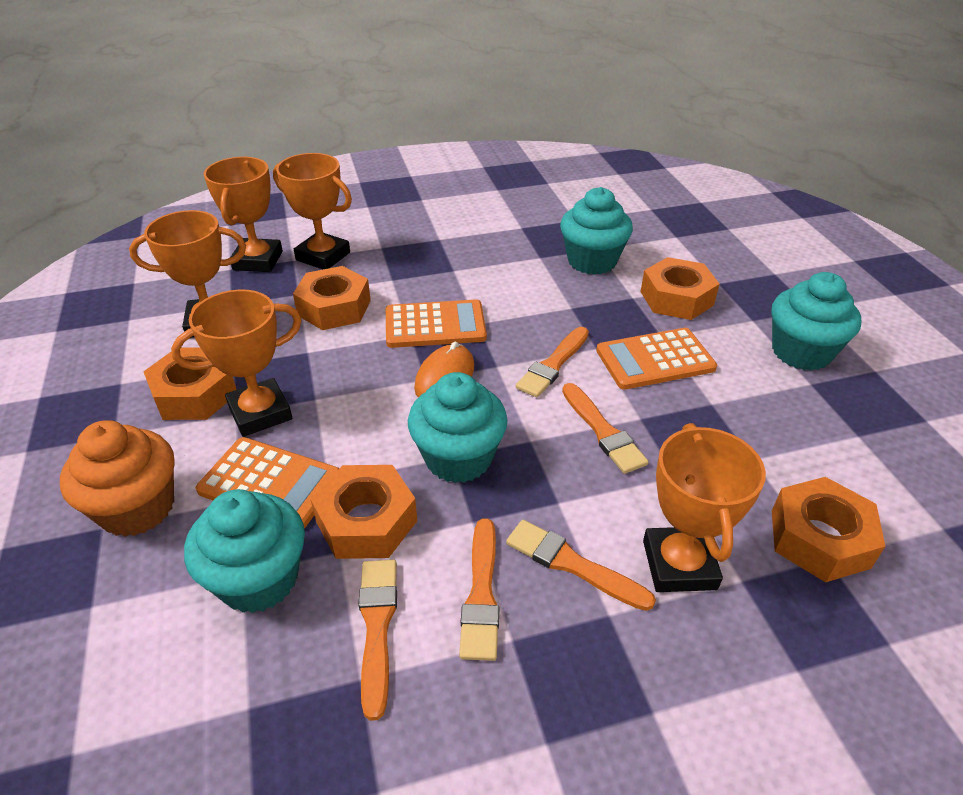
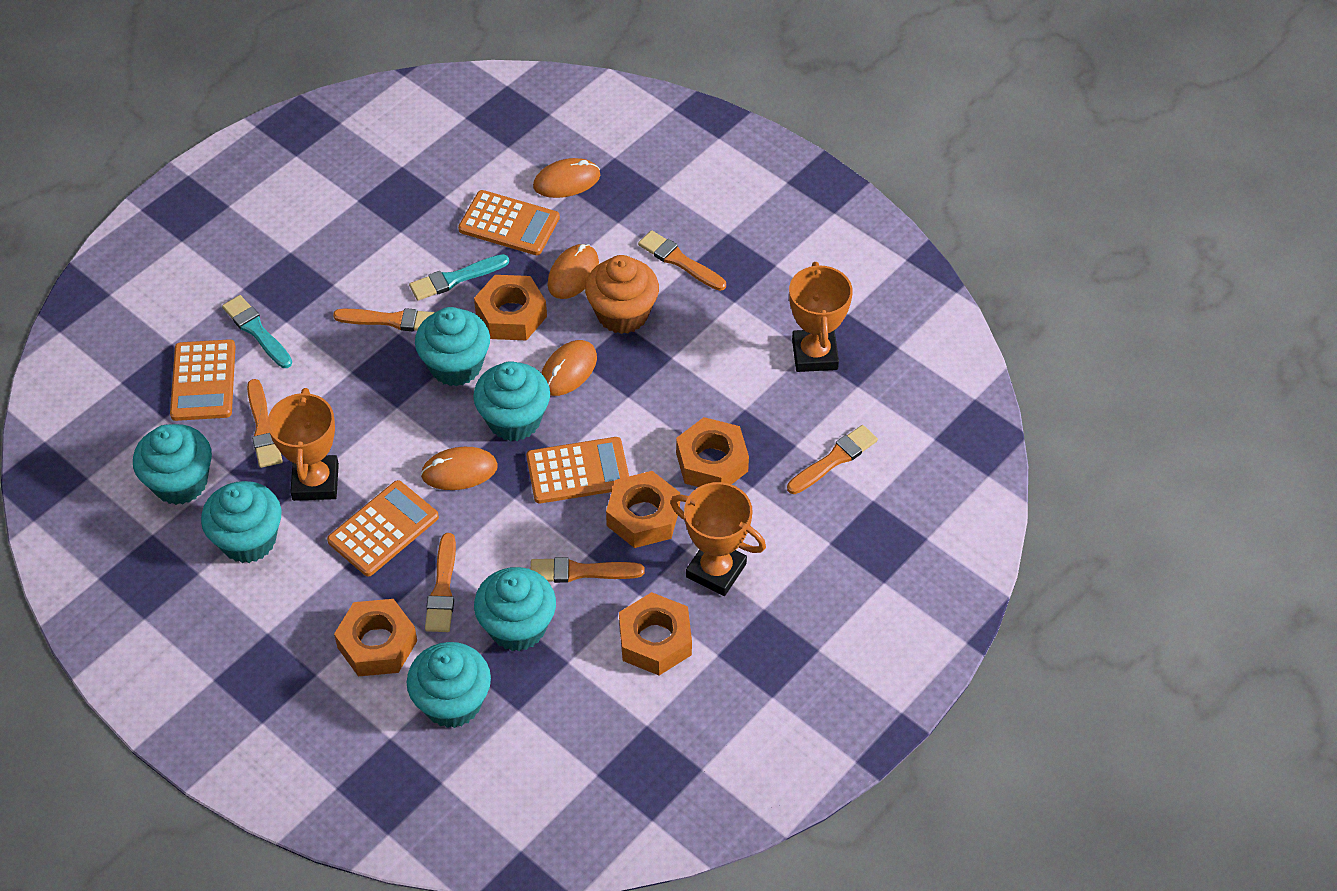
orange brush: 5 -> 6
orange calculator: 3 -> 4
orange mouse: 1 -> 4
orange trophy: 5 -> 3
turquoise brush: 0 -> 2
turquoise cupcake: 4 -> 6

